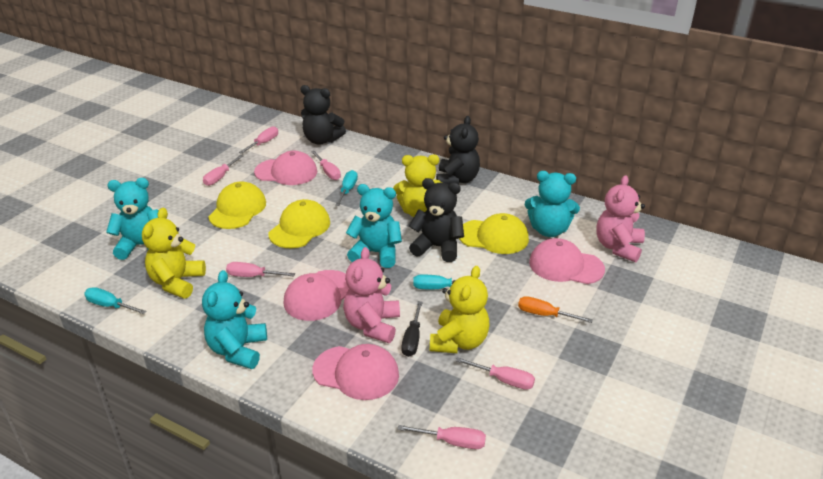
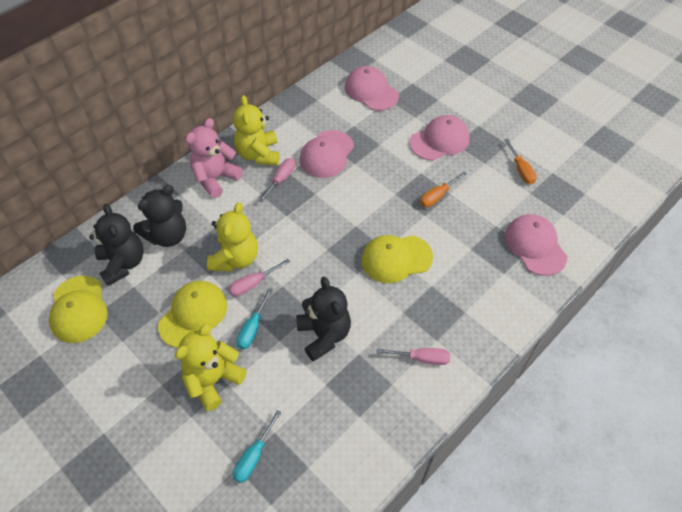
black screwdriver: 1 -> 0
orange screwdriver: 1 -> 2
pink screwdriver: 6 -> 3
pink teddy bear: 2 -> 1
turquoise screwdriver: 3 -> 2
turquoise teddy bear: 4 -> 0

